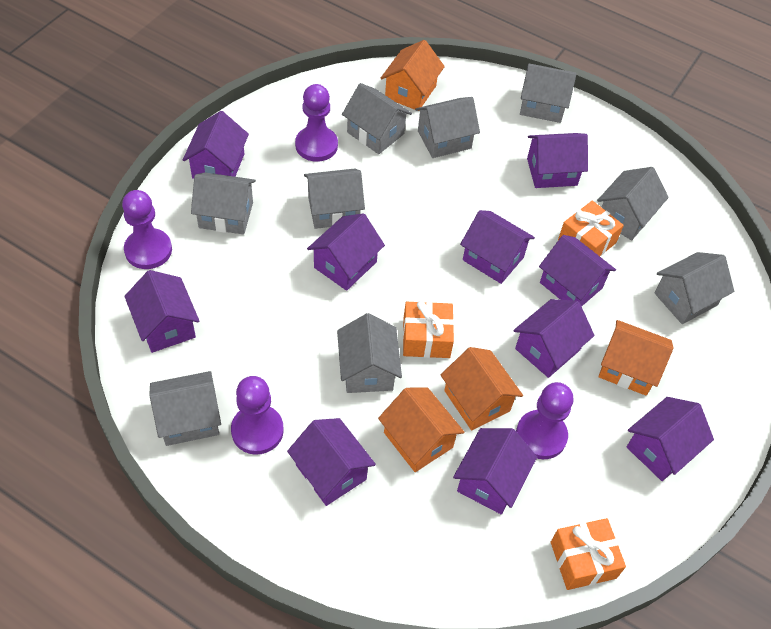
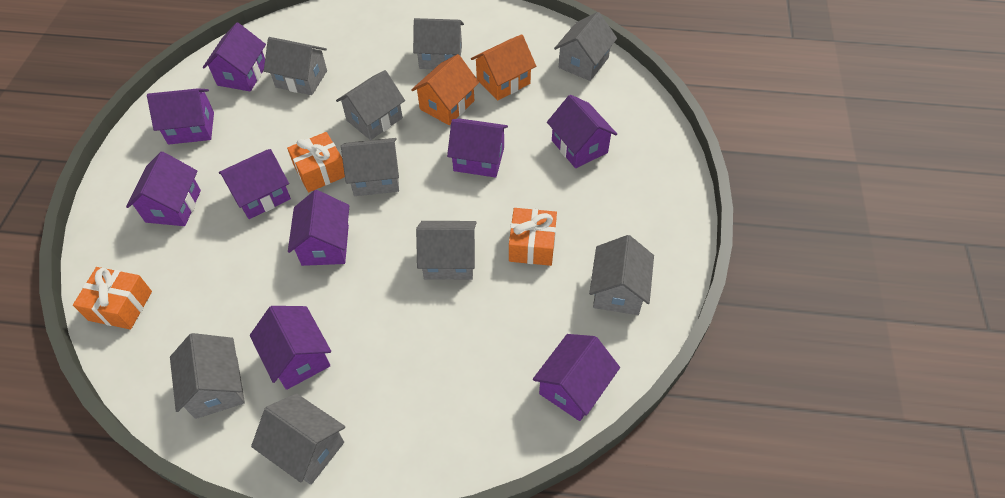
orange house: 4 -> 2
purple house: 10 -> 9
purple pawn: 4 -> 0

